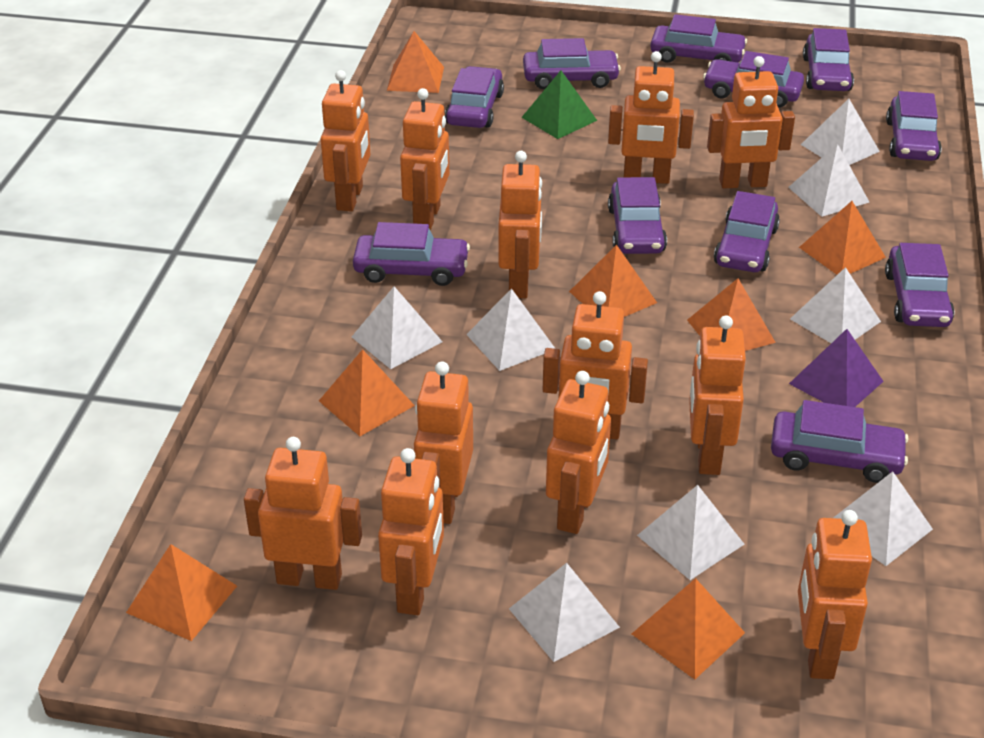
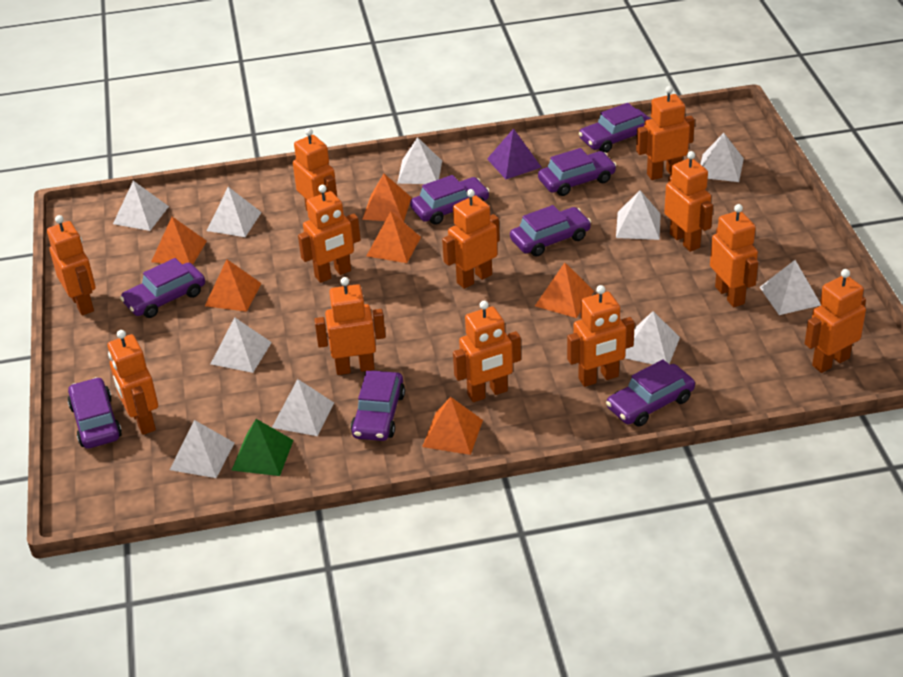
orange pyramid: 7 -> 6
purple car: 11 -> 8
white pyramid: 8 -> 10

